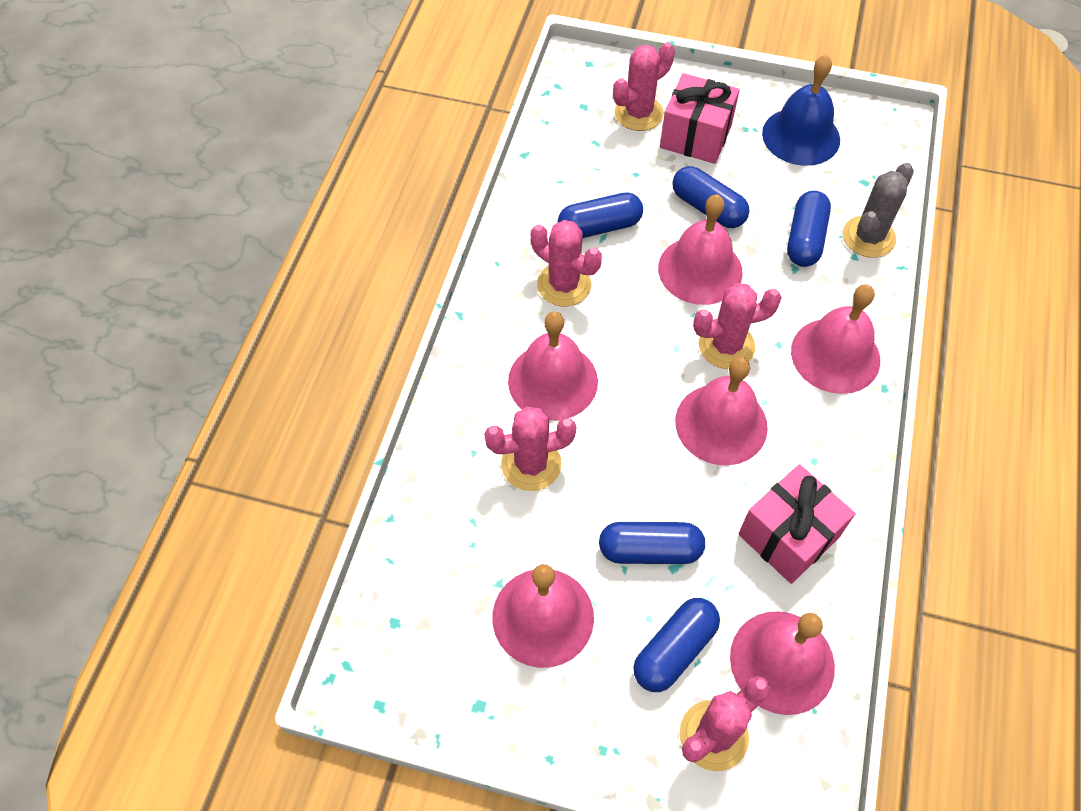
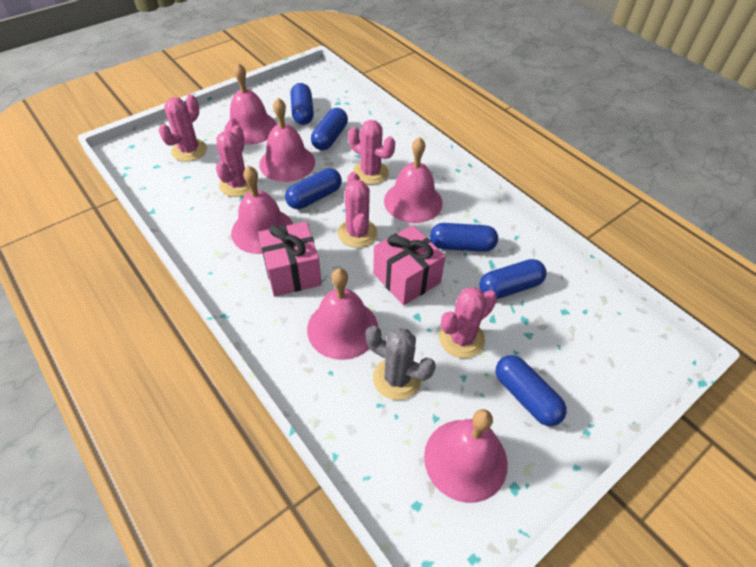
blue bell: 1 -> 0
blue capsule: 5 -> 6

